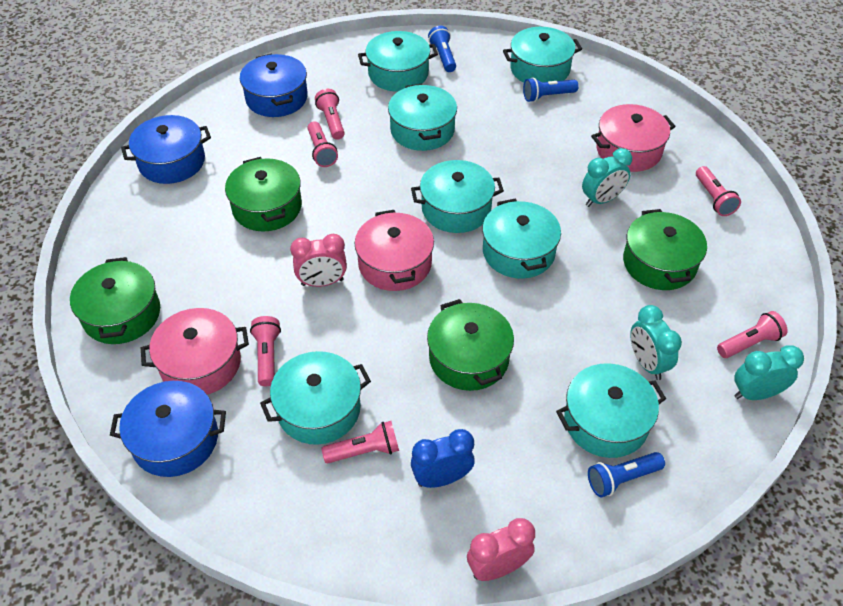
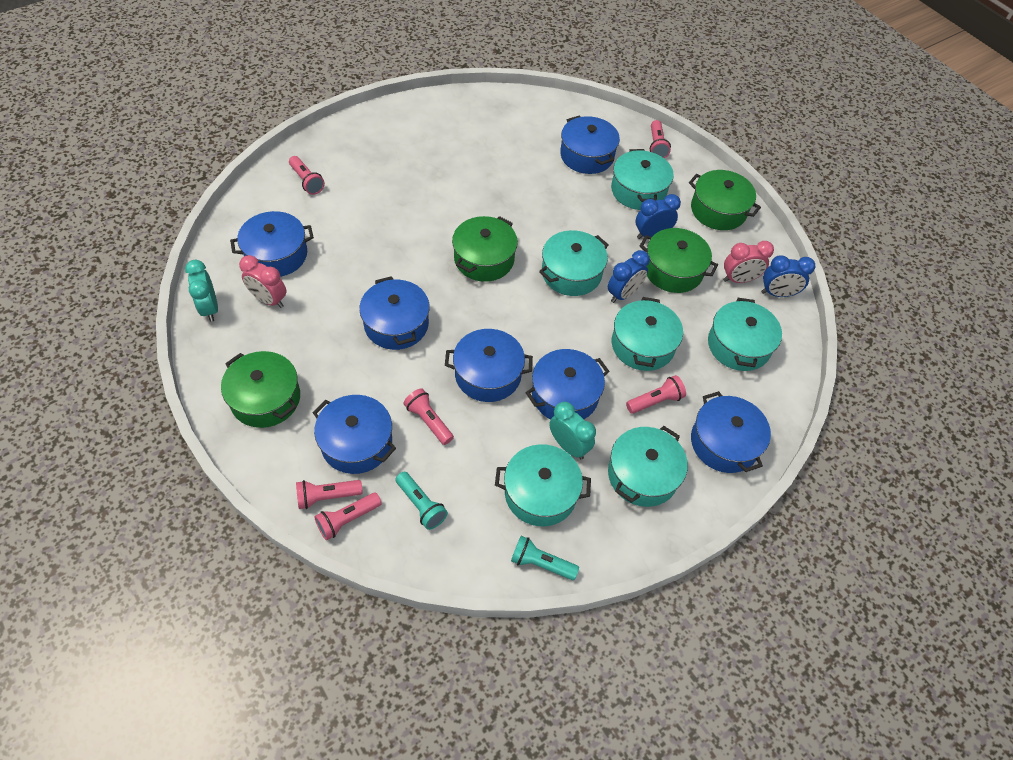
blue clock: 1 -> 3
blue flashlight: 3 -> 0
blue pot: 3 -> 7
pink pot: 3 -> 0
turquoise clock: 3 -> 2
turquoise flashlight: 0 -> 2
turquoise pot: 7 -> 6

